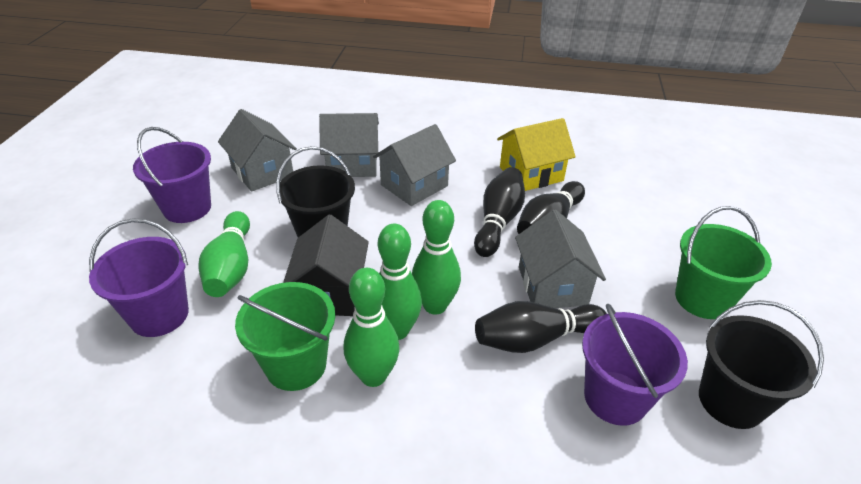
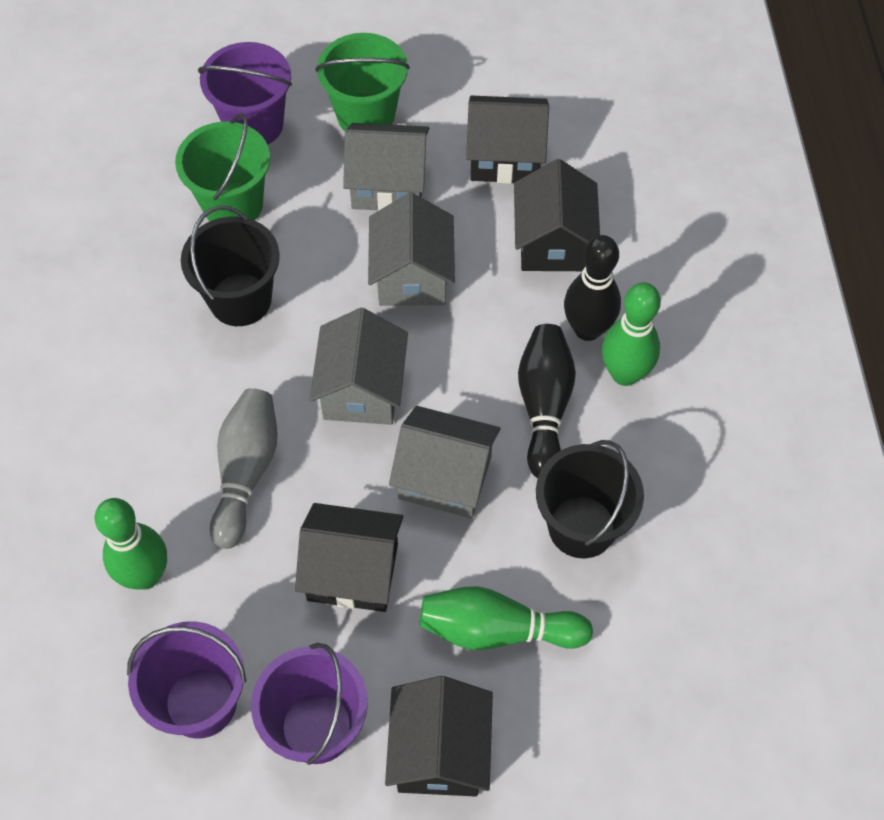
black bowling pin: 3 -> 2
black house: 1 -> 4
green bowling pin: 4 -> 3
grey bowling pin: 0 -> 1
yellow house: 1 -> 0

